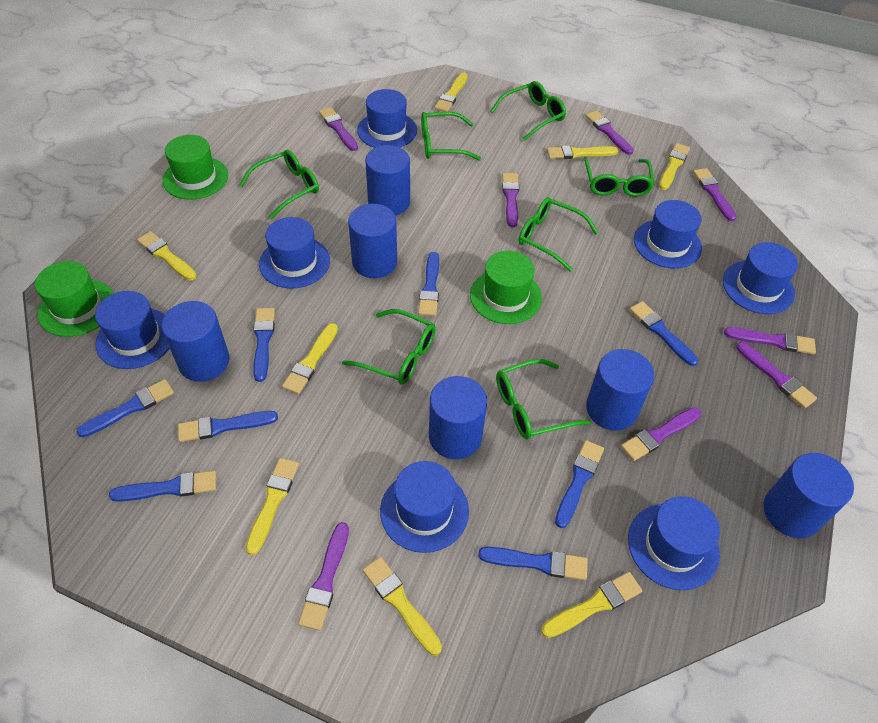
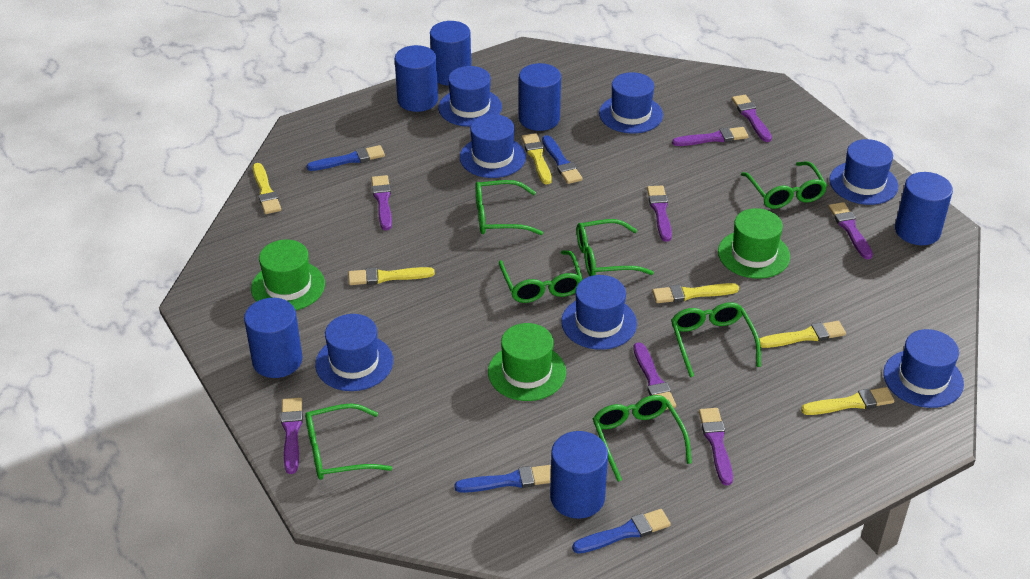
blue brush: 8 -> 4
yellow brush: 8 -> 6

